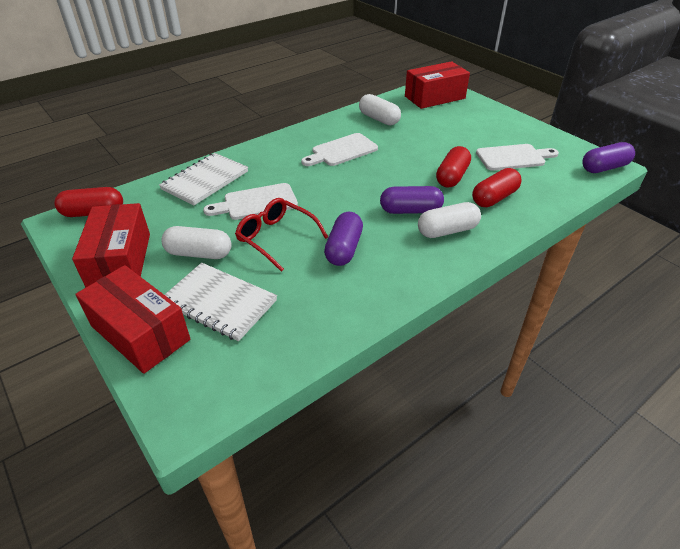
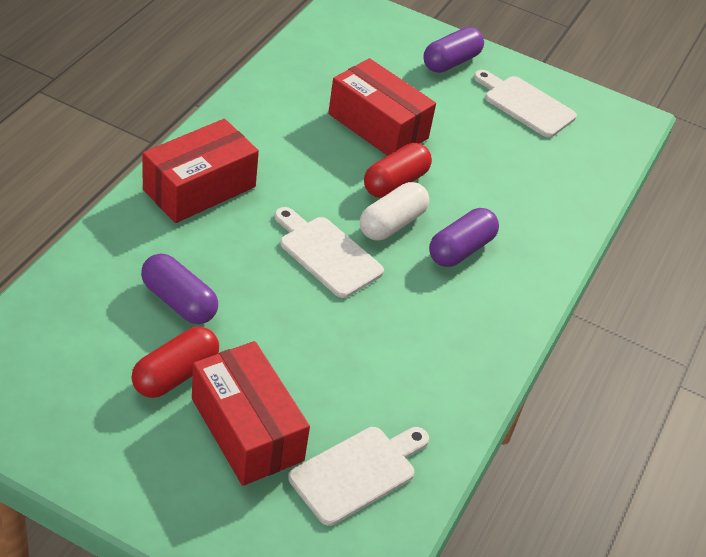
red capsule: 3 -> 2
red glasses: 1 -> 0
white capsule: 3 -> 1
white notebook: 2 -> 0

